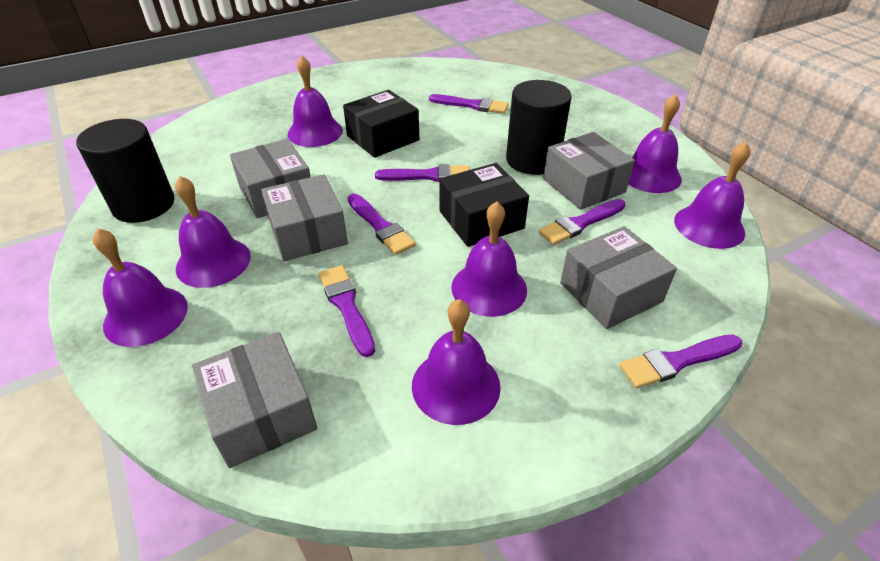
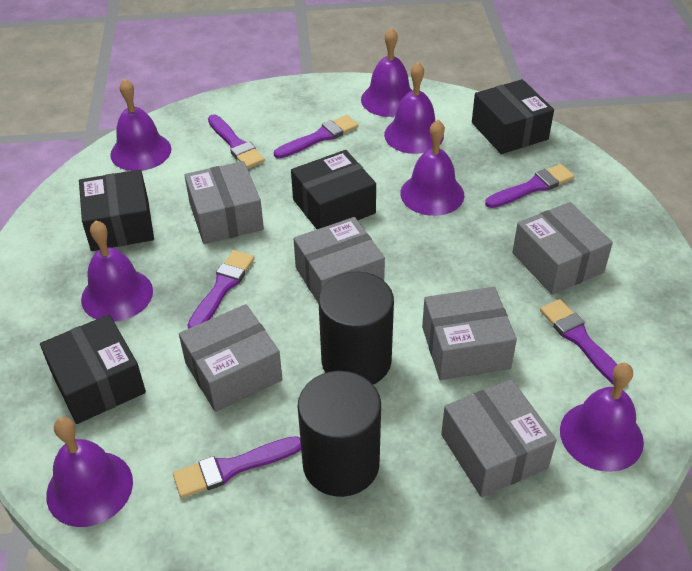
black box: 2 -> 4
grey box: 5 -> 6

